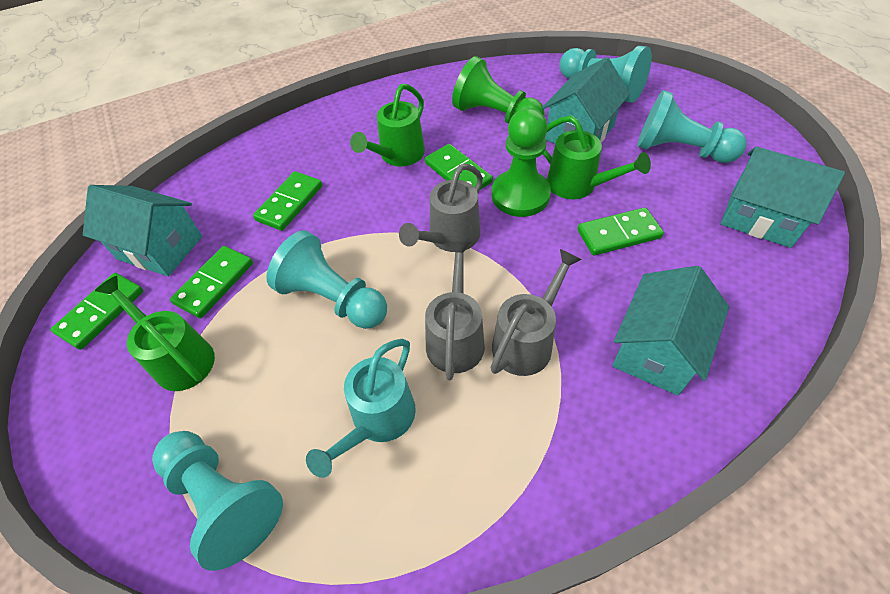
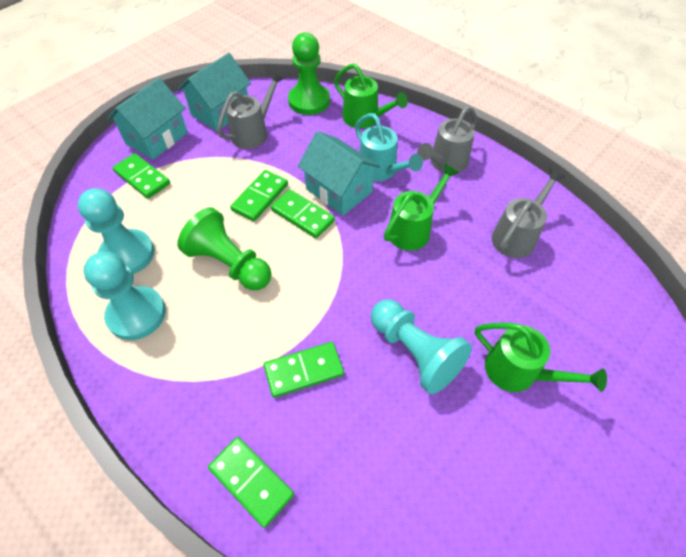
turquoise house: 4 -> 3
turquoise pawn: 4 -> 3

